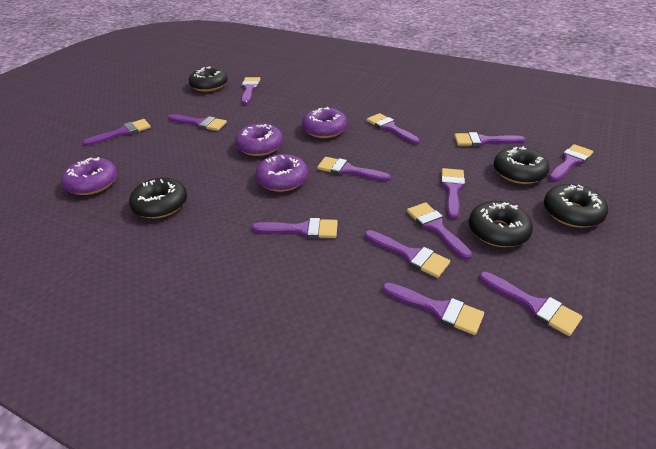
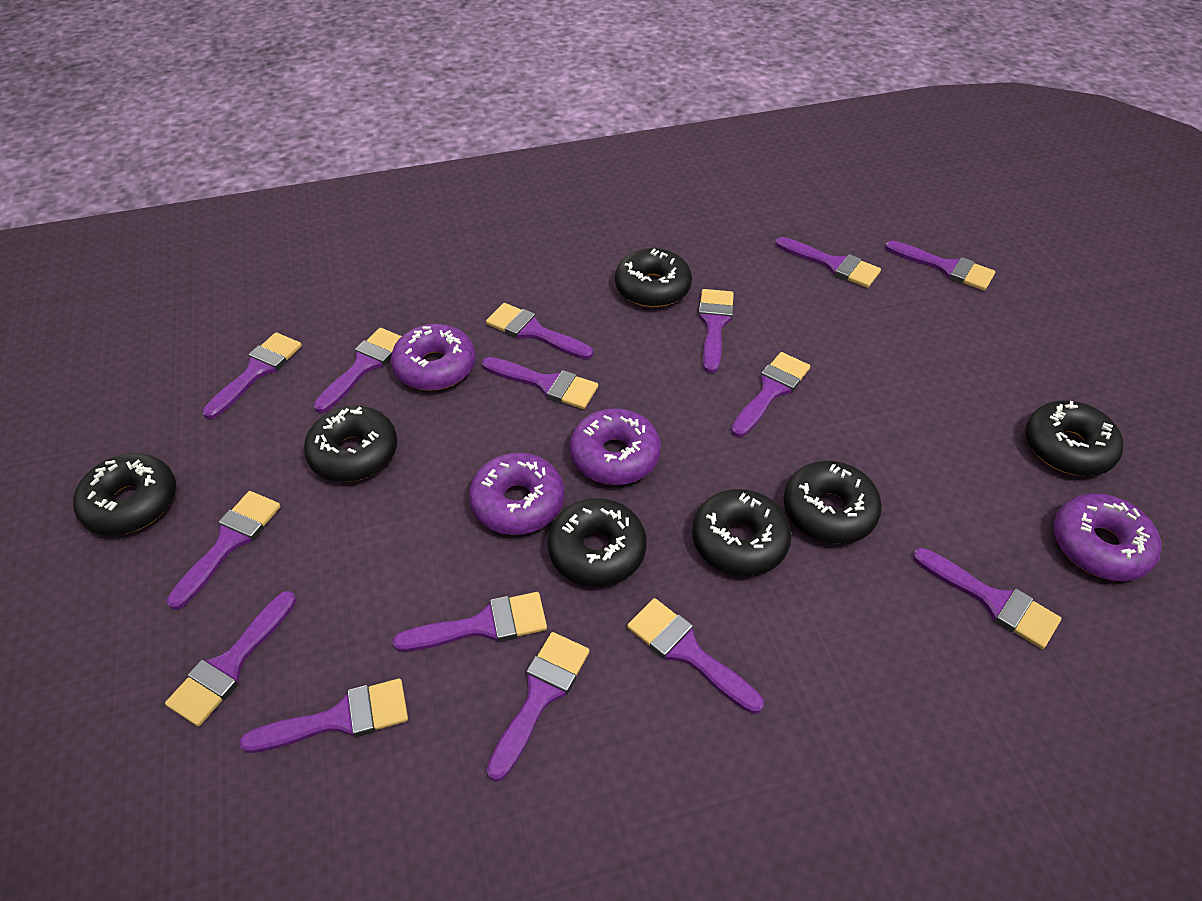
black donut: 5 -> 7
purple brush: 13 -> 15

